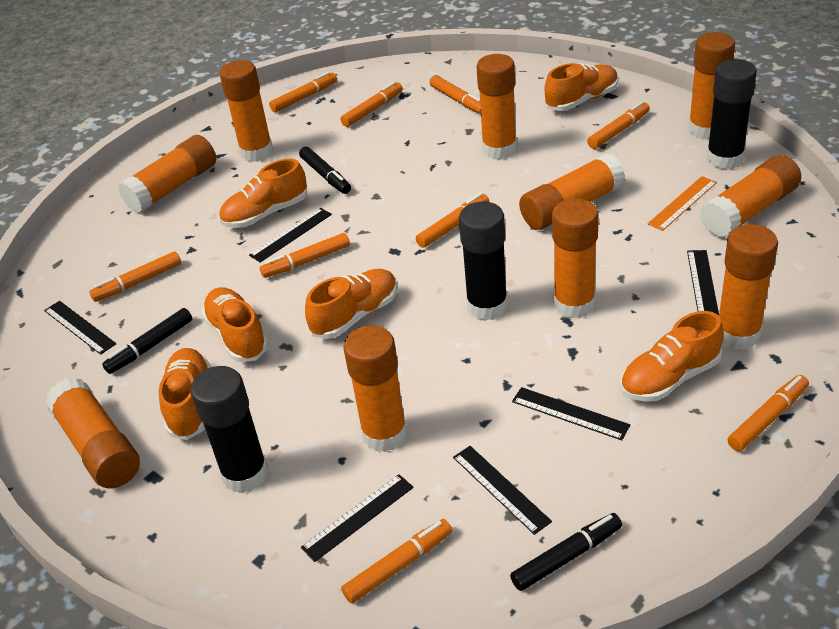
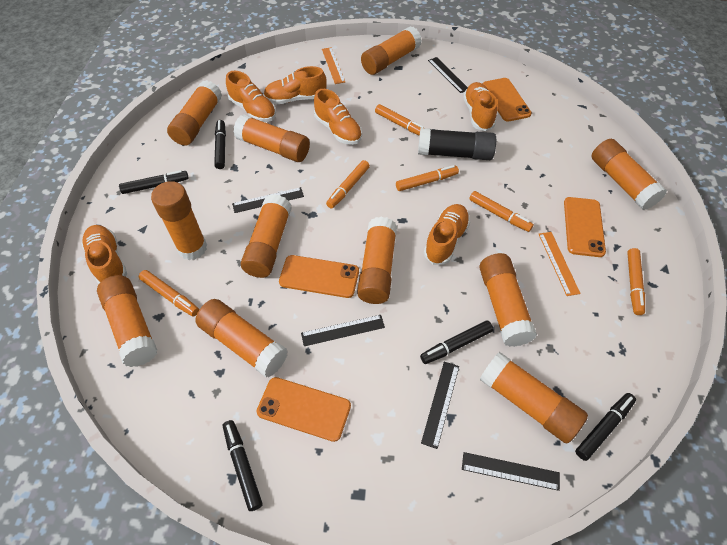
black glue stick: 3 -> 1
black marker: 3 -> 5
black ruler: 6 -> 5
orange glue stick: 10 -> 11
orange marker: 9 -> 6
orange phone: 0 -> 4
orange ruler: 1 -> 2

